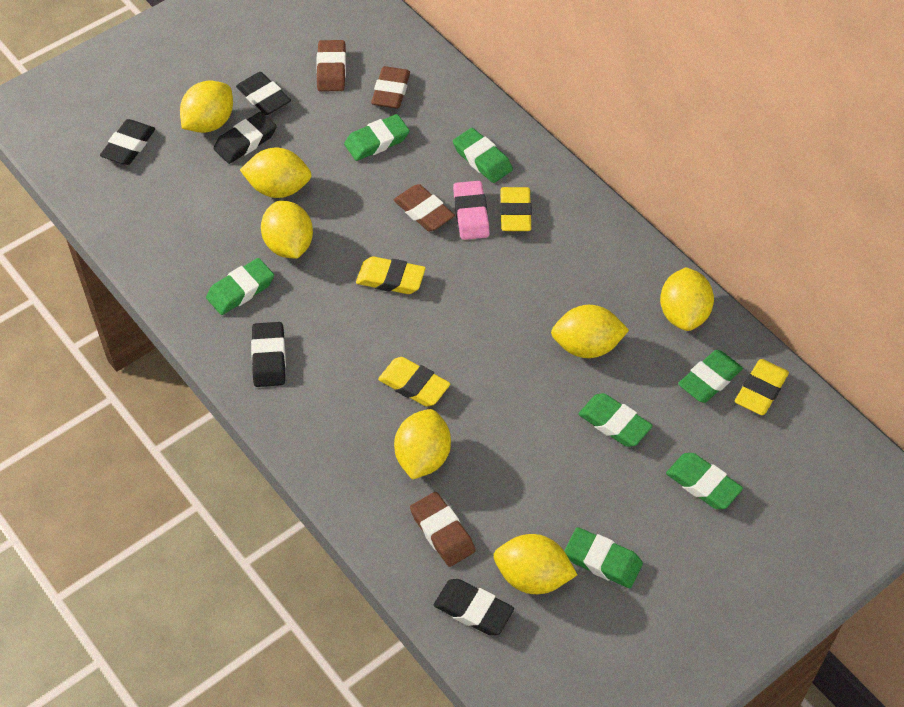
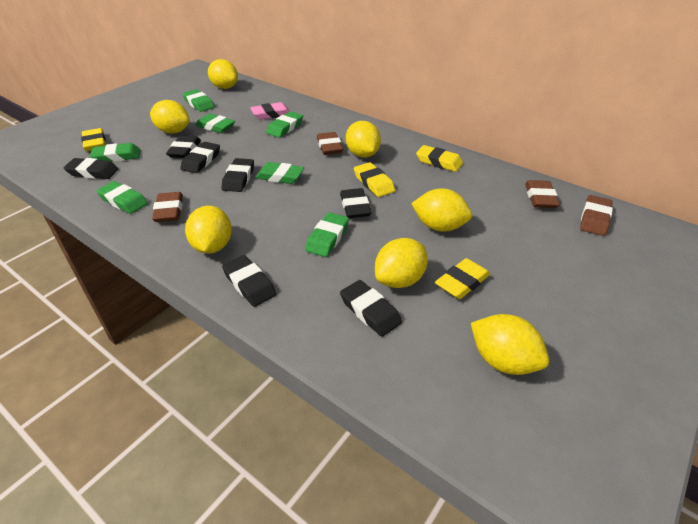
black eraser: 5 -> 7

